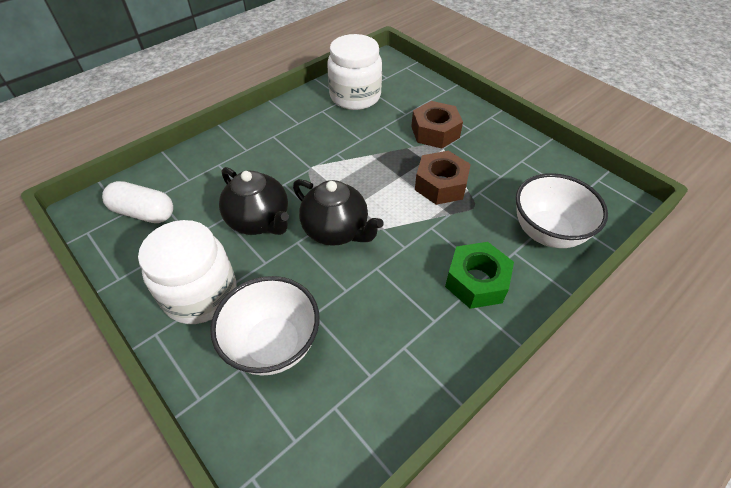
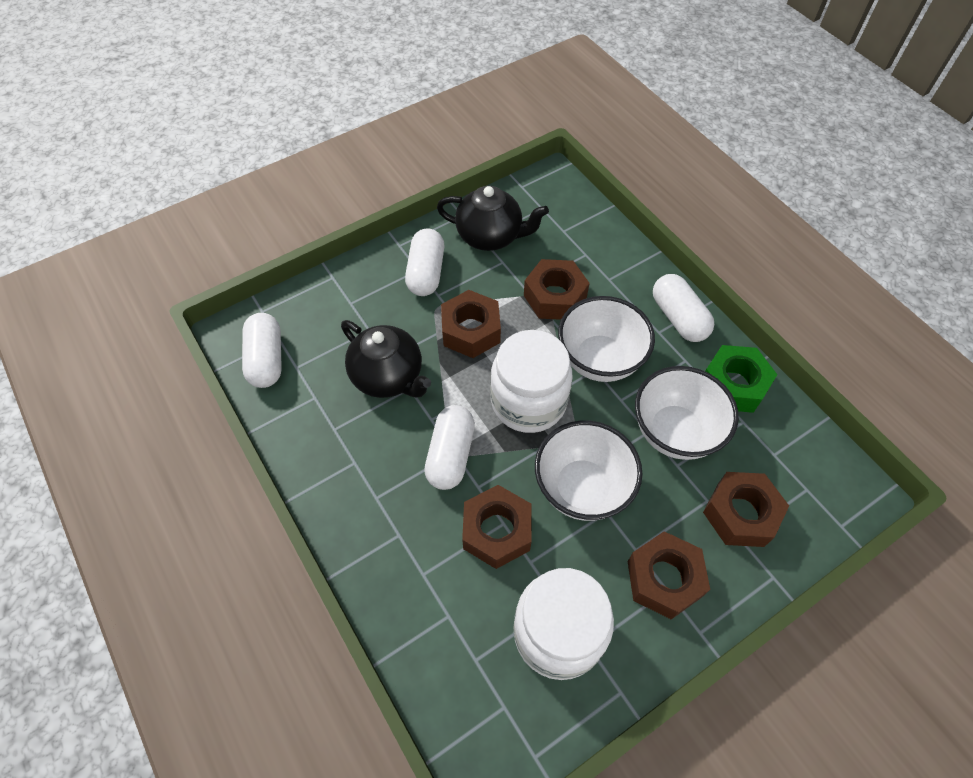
brown nut: 2 -> 5
white bowl: 2 -> 3
white capsule: 1 -> 4

